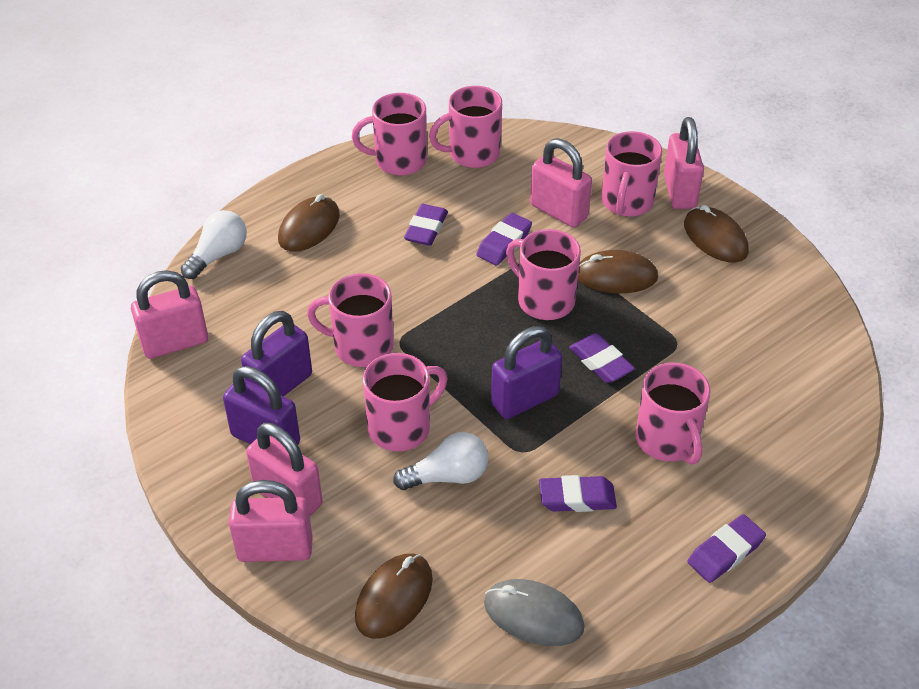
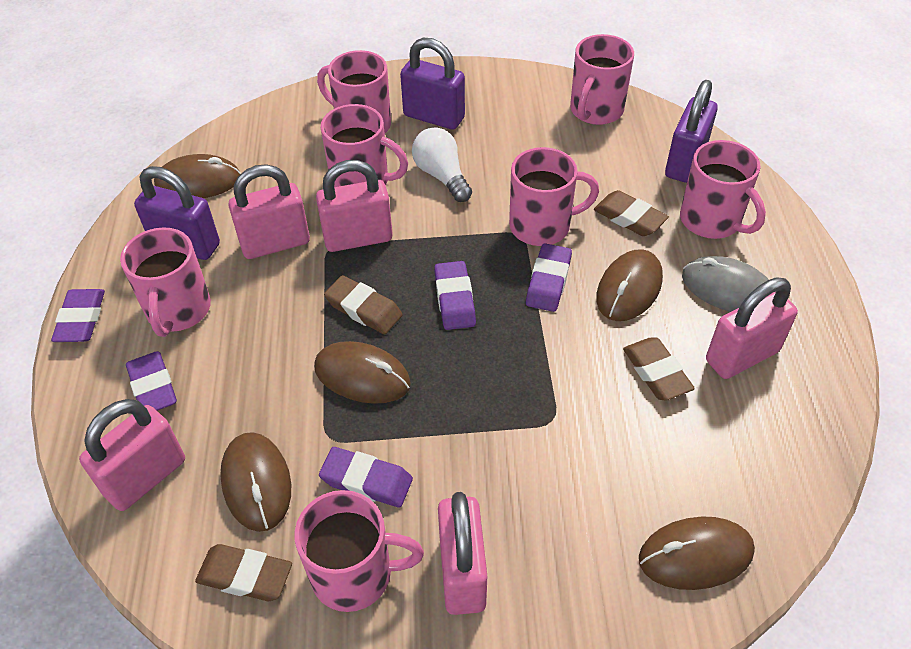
brown eraser: 0 -> 4
brown mouse: 4 -> 5
white light bulb: 2 -> 1

